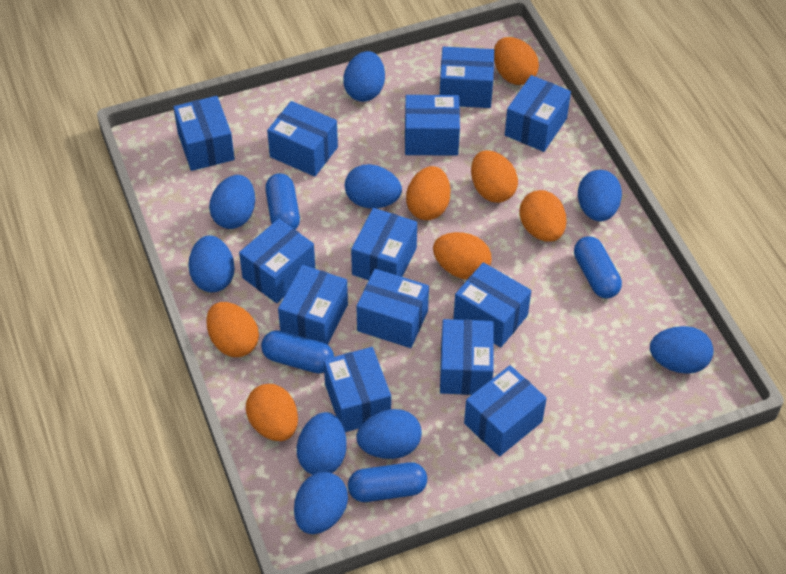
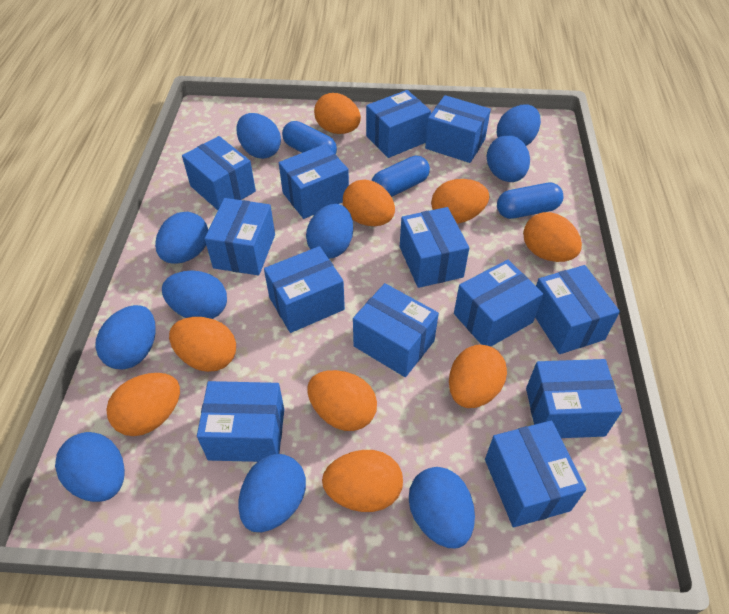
blue capsule: 4 -> 3
blue egg: 9 -> 10
orange egg: 7 -> 9

